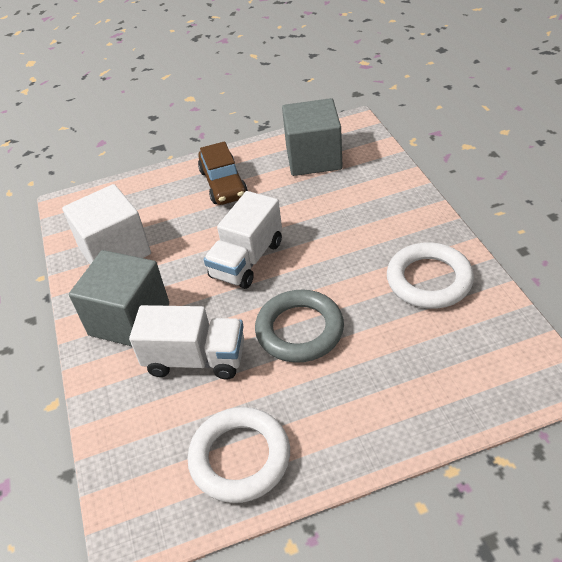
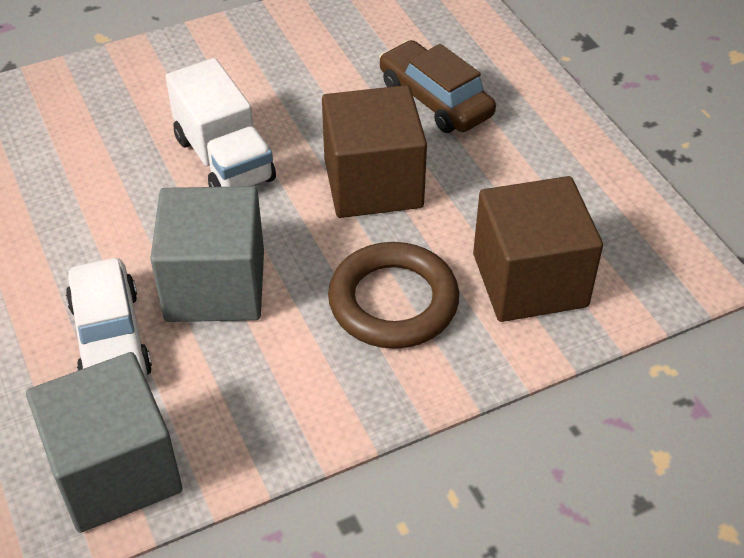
brown cube: 0 -> 2
brown ring: 0 -> 1
grey ring: 1 -> 0
white car: 0 -> 1
white cube: 1 -> 0
white ring: 2 -> 0
white truck: 2 -> 1

